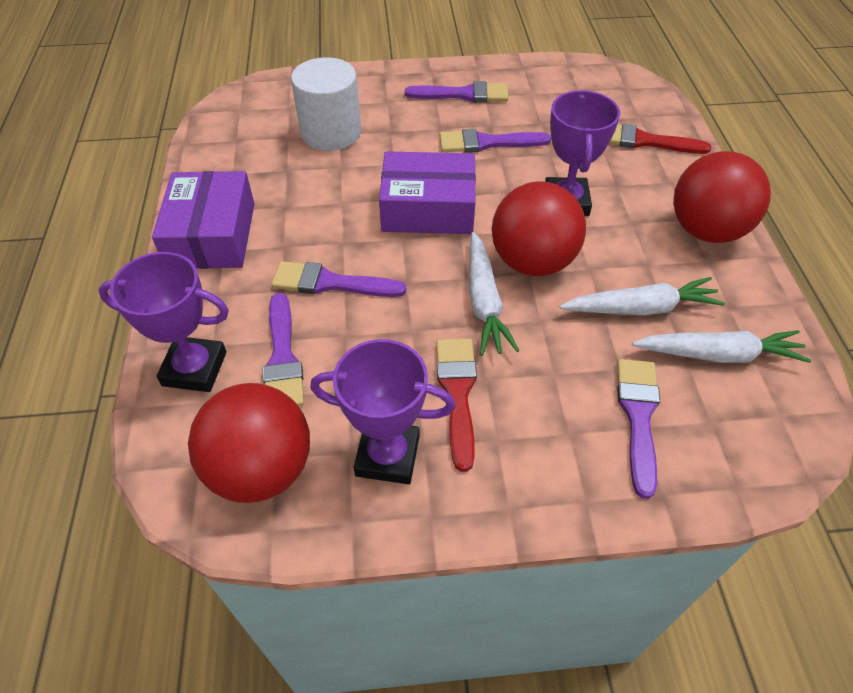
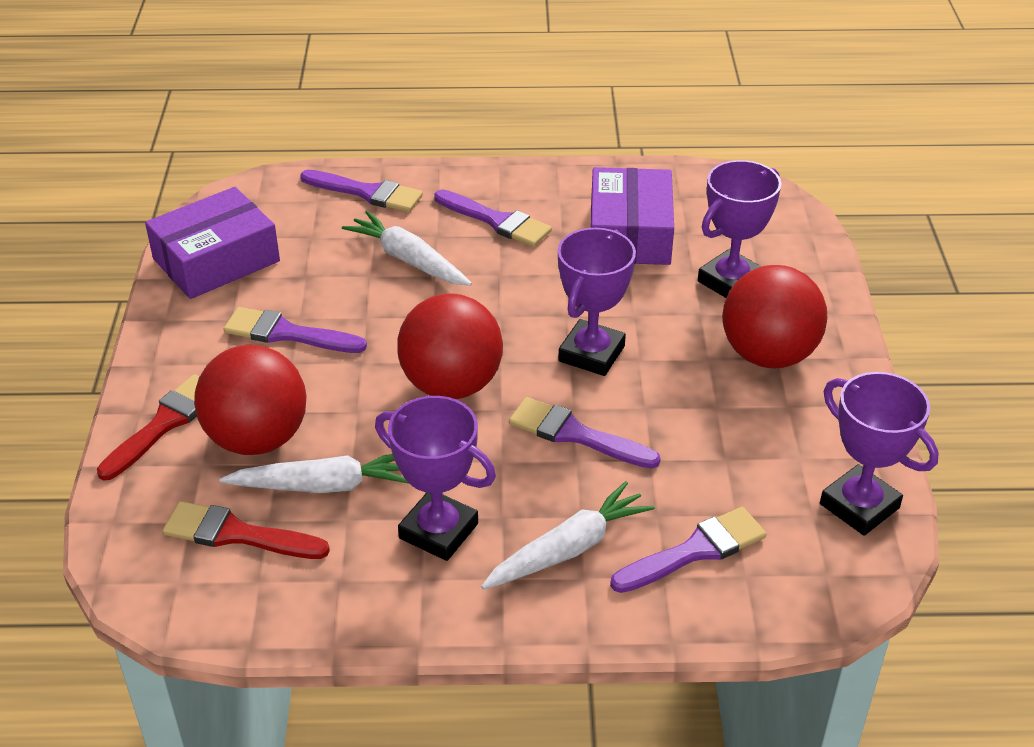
purple trophy: 3 -> 4
white cylinder: 1 -> 0

